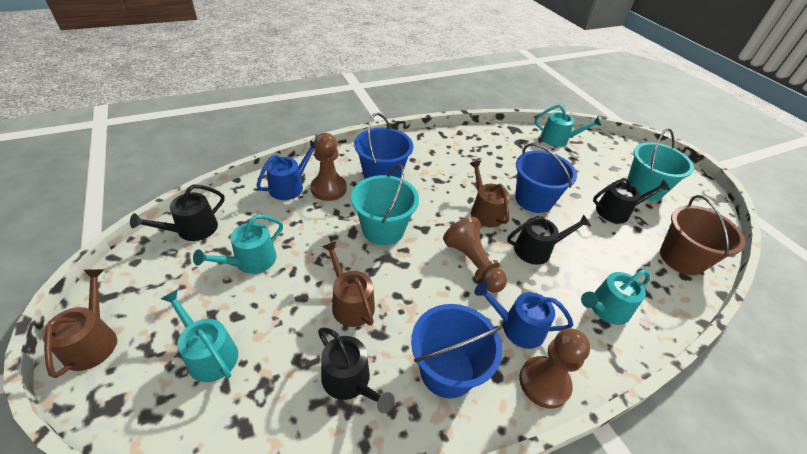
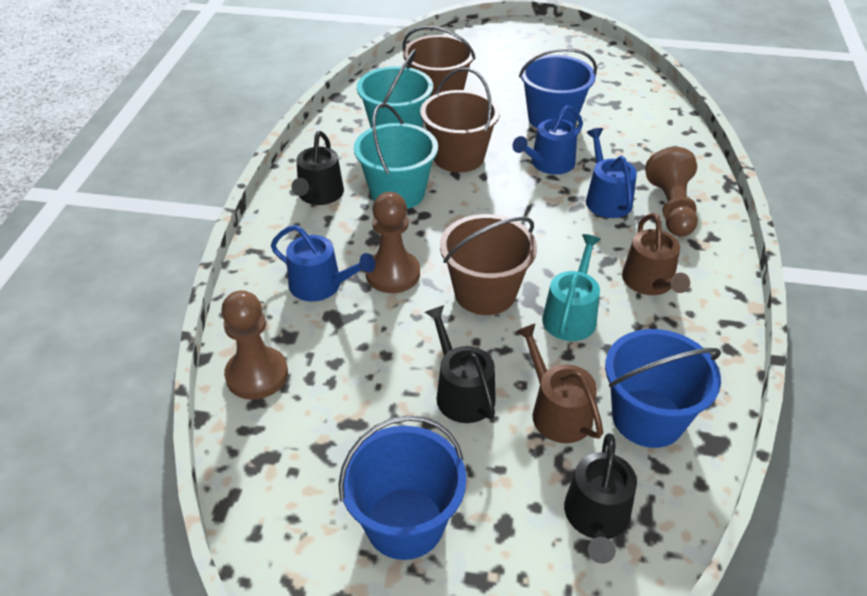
black watering can: 4 -> 3
blue watering can: 2 -> 3
brown bucket: 1 -> 3
brown watering can: 3 -> 2
turquoise watering can: 4 -> 1

